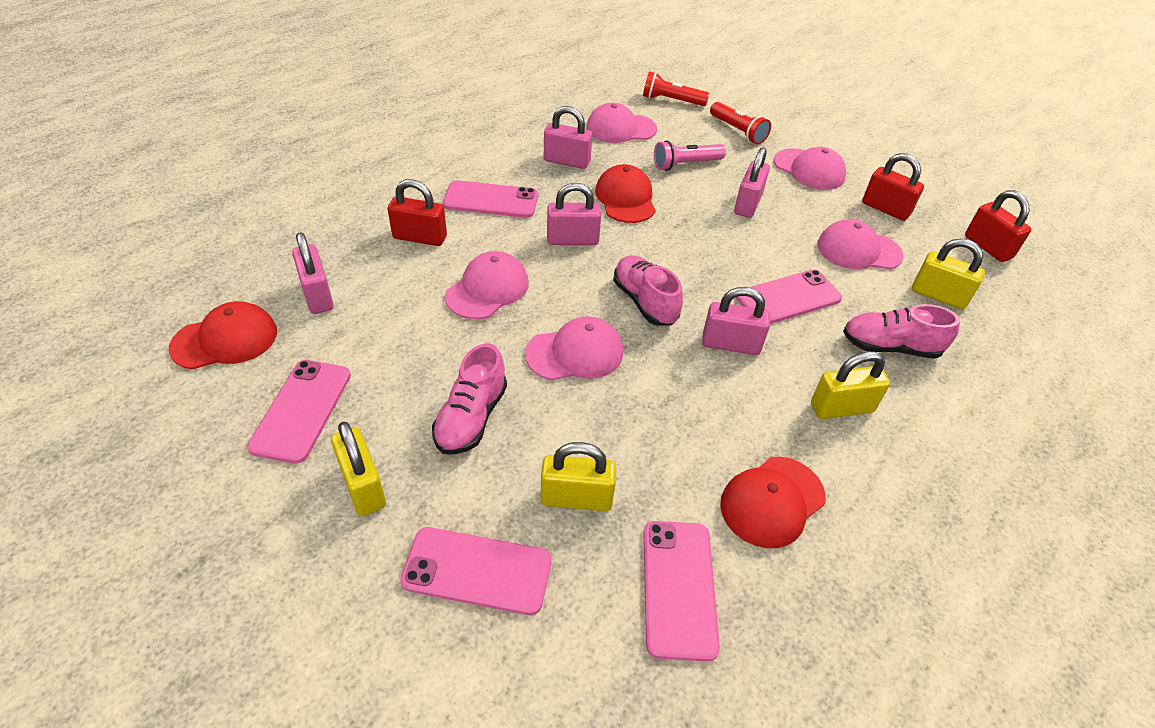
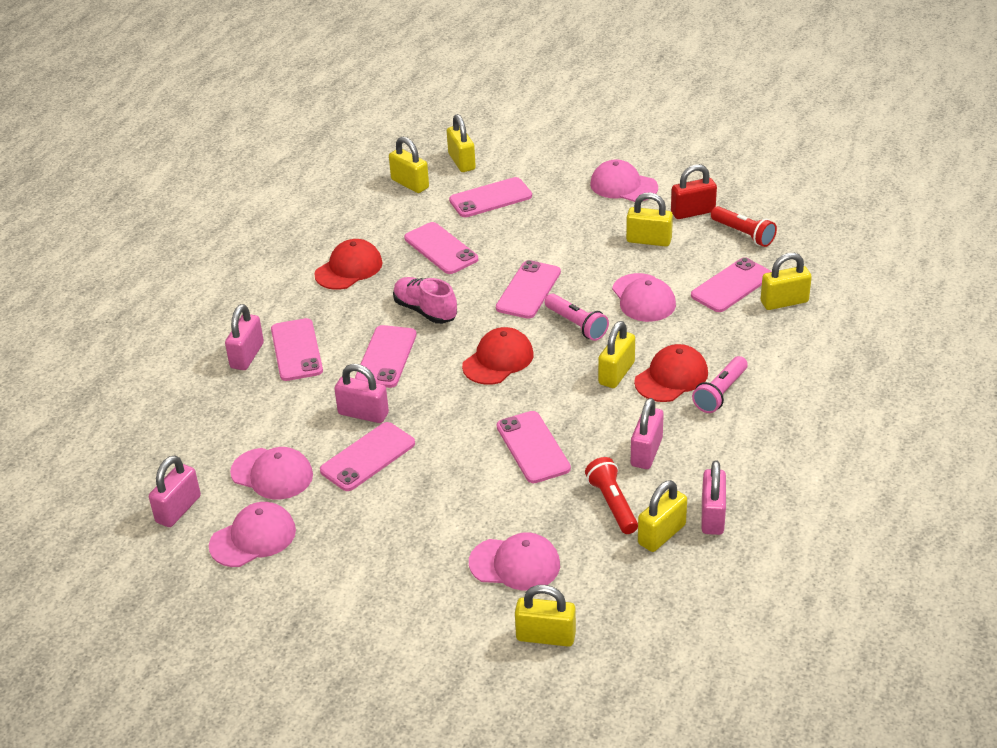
pink flashlight: 1 -> 2
pink phone: 5 -> 8
pink shoe: 3 -> 1
red padlock: 3 -> 1
yellow padlock: 4 -> 7

